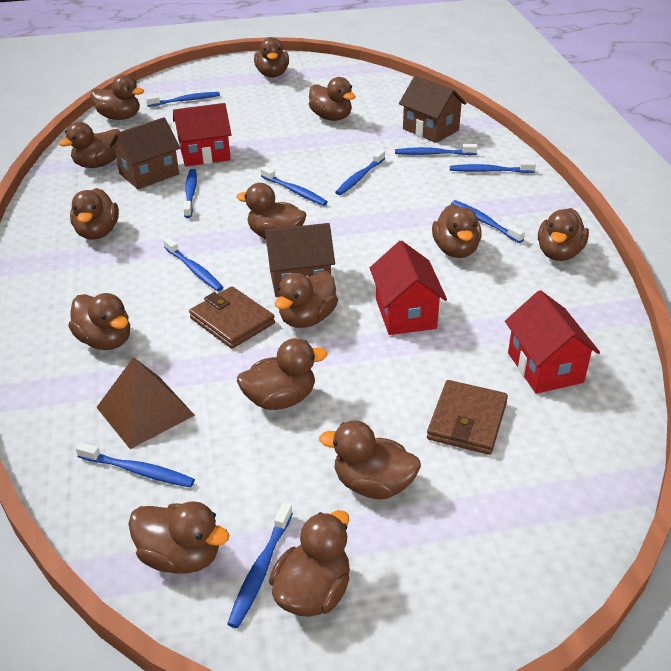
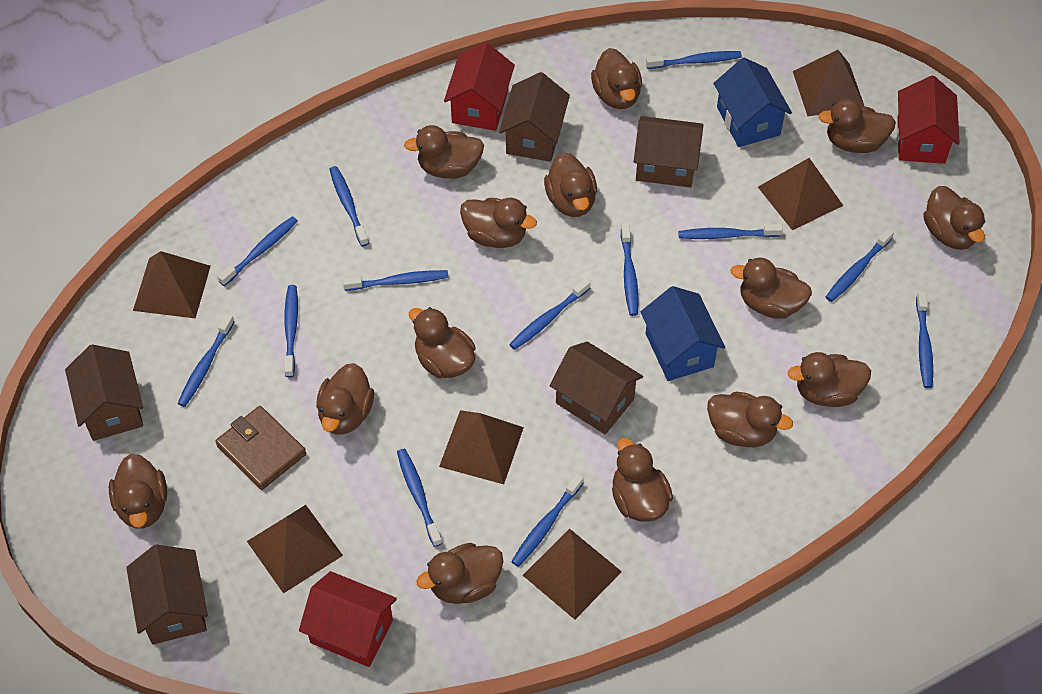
blue house: 0 -> 2
blue toothbrush: 10 -> 13
brown house: 3 -> 5
brown pyramid: 1 -> 6
brown wallet: 2 -> 1

